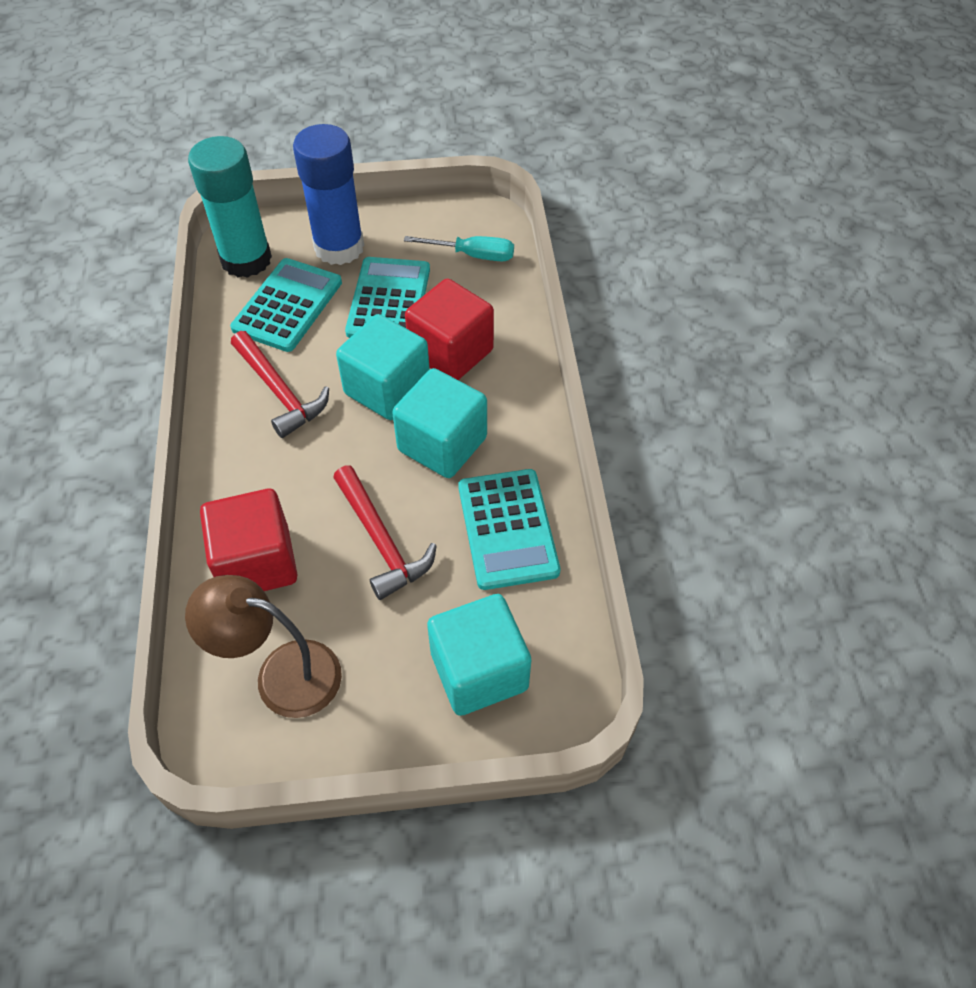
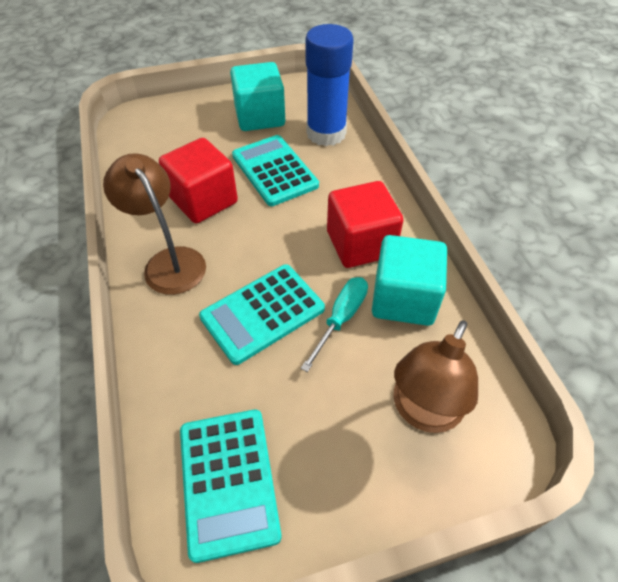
brown lamp: 1 -> 2
red hammer: 2 -> 0
turquoise cube: 3 -> 2
turquoise glue stick: 1 -> 0

